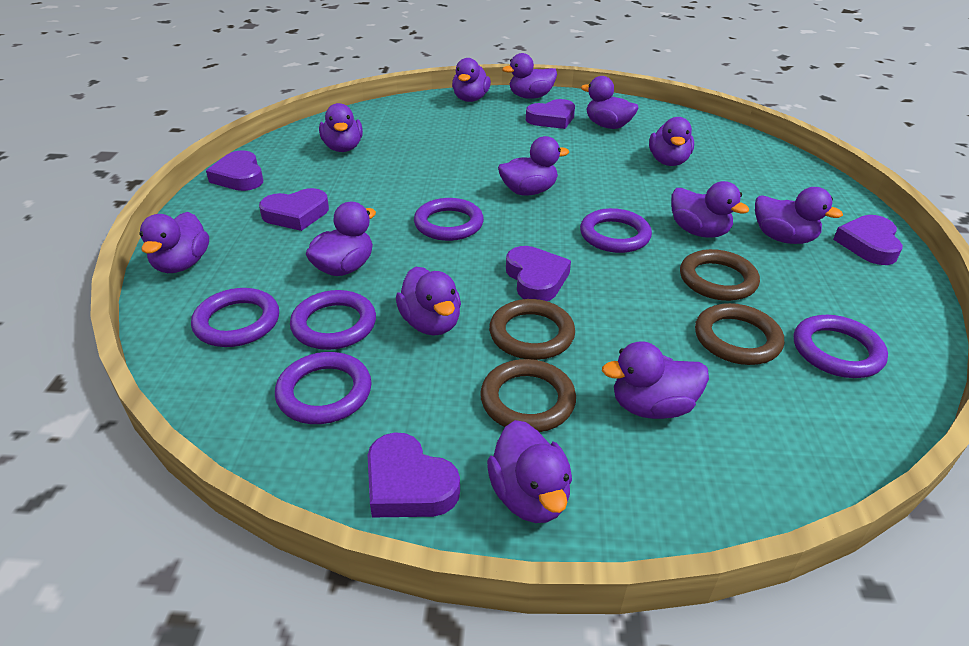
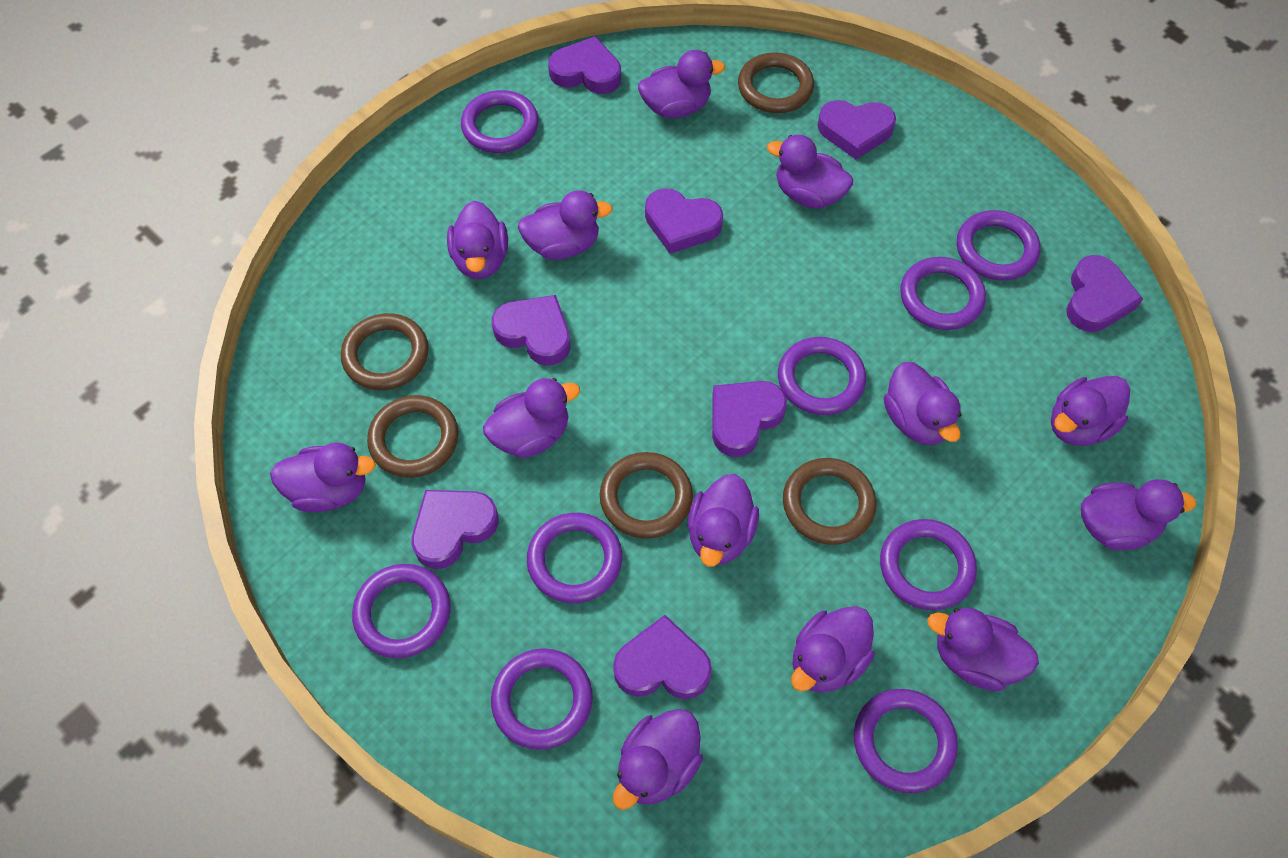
brown ring: 4 -> 5
purple heart: 6 -> 8
purple ring: 6 -> 9

